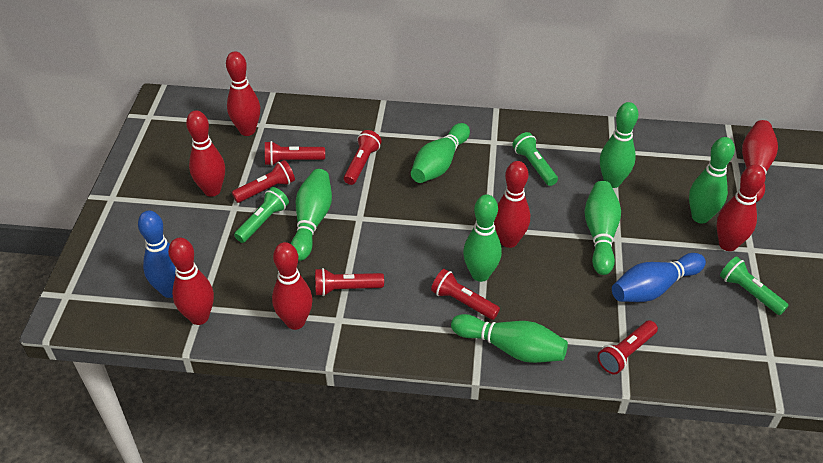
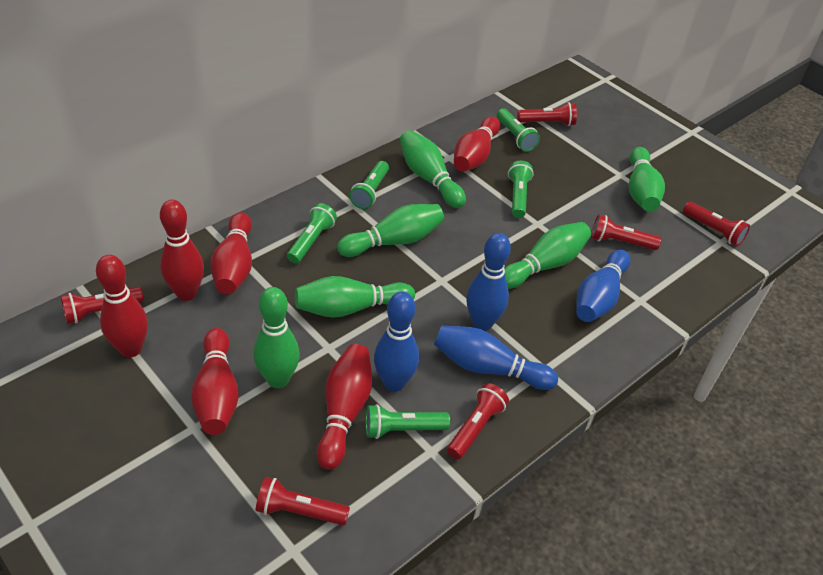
blue bowling pin: 2 -> 4
green bowling pin: 7 -> 6
green flashlight: 3 -> 5
red bowling pin: 7 -> 6

